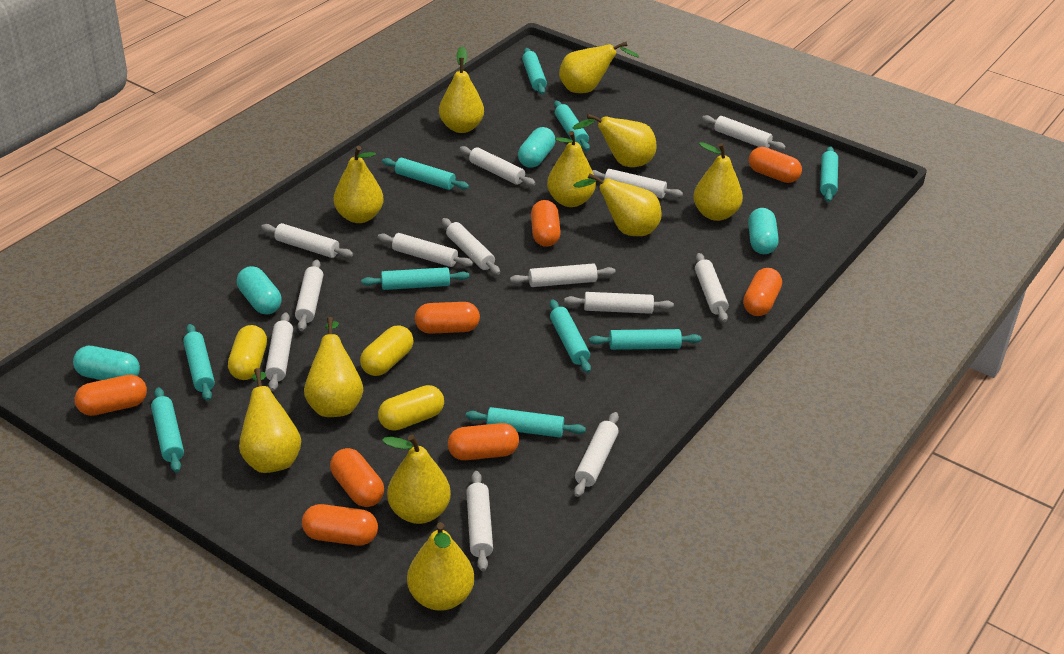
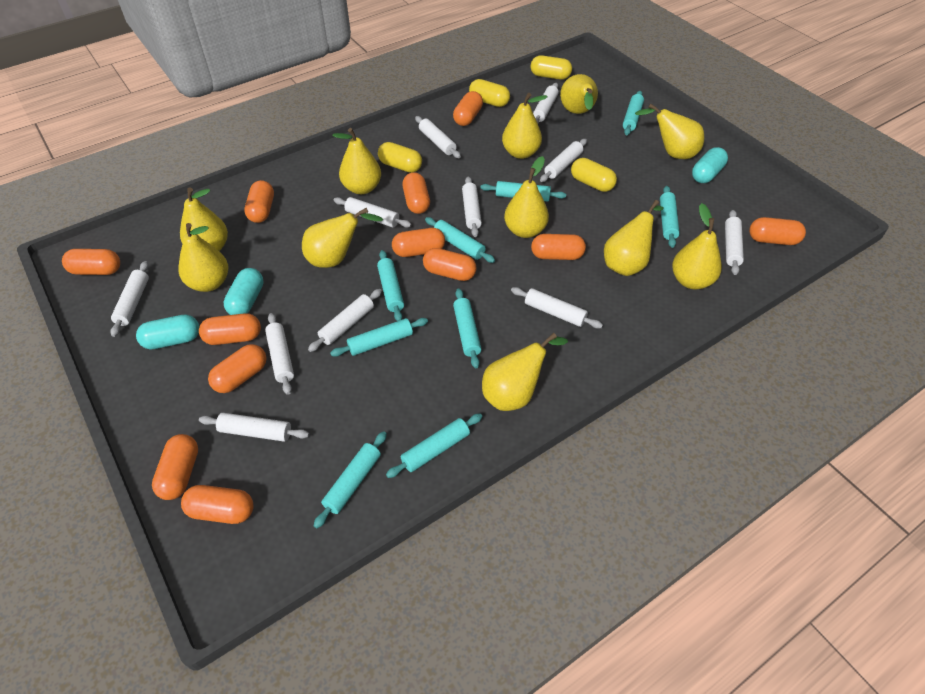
orange capsule: 8 -> 12
turquoise capsule: 4 -> 3
turquoise rolling pin: 10 -> 9
white rolling pin: 13 -> 11
yellow capsule: 3 -> 4

